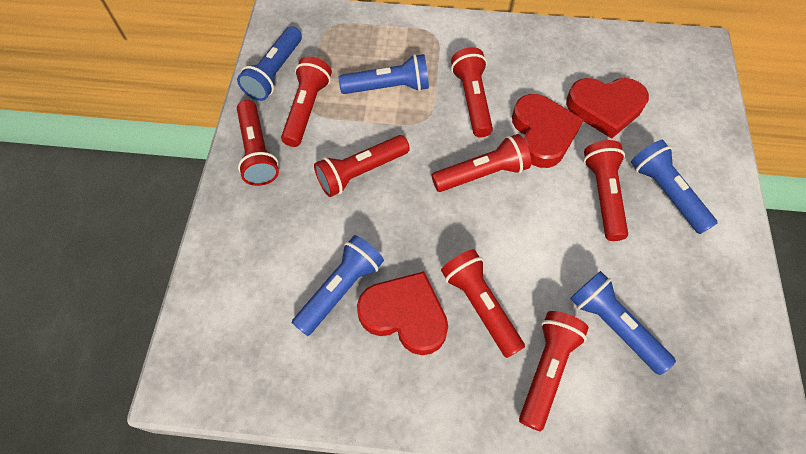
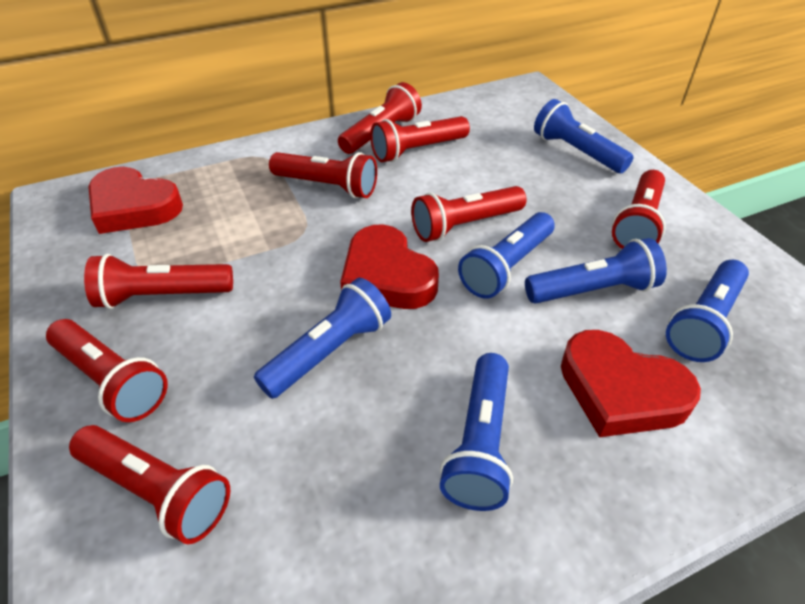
blue flashlight: 5 -> 6

